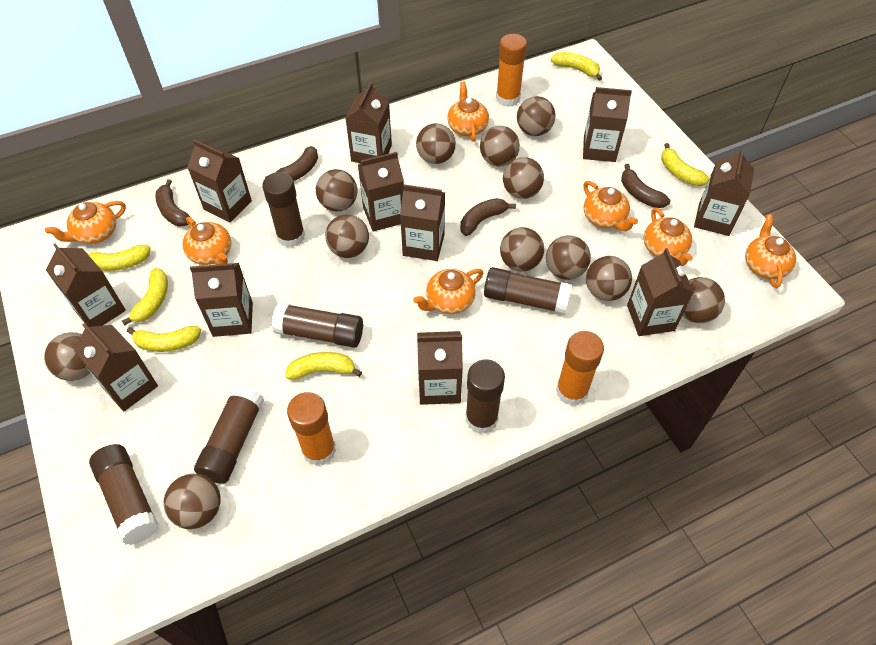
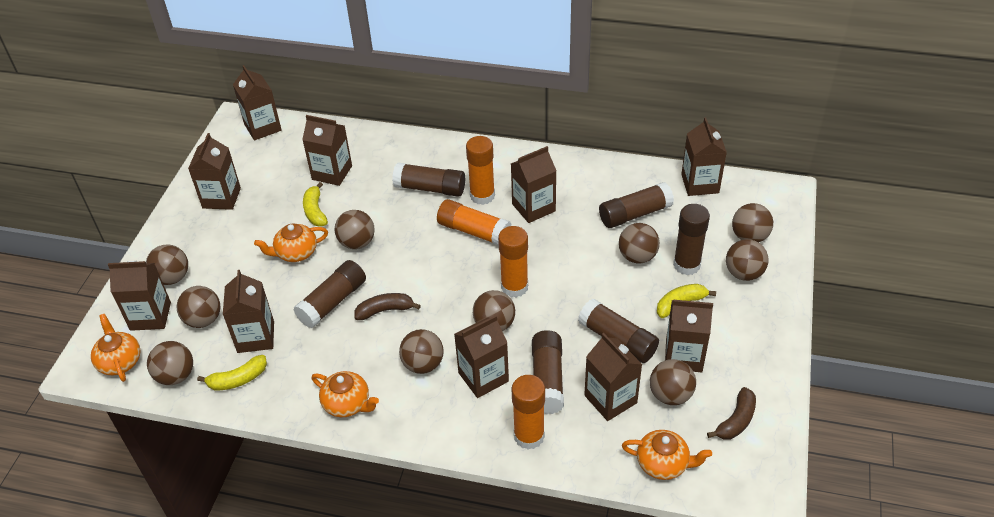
brown ball: 12 -> 10
brown banana: 4 -> 2
brown carton: 11 -> 10
orange glue stick: 3 -> 4
orange teapot: 7 -> 4
yellow banana: 6 -> 3

